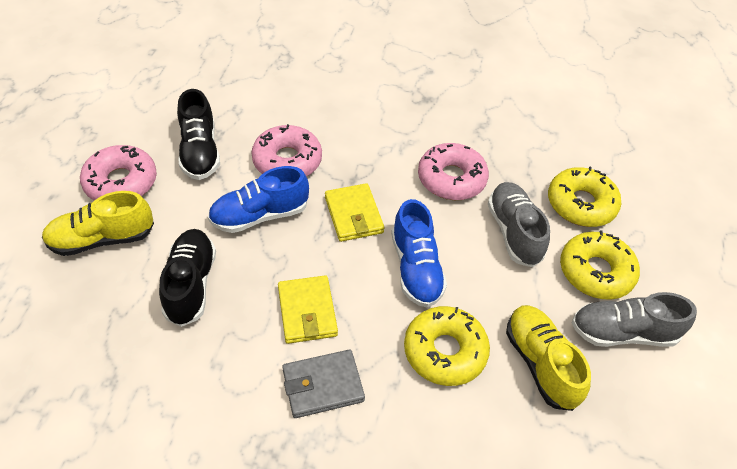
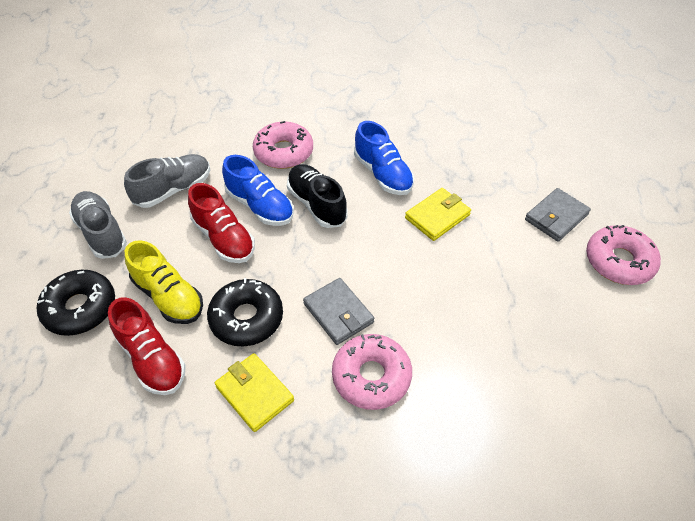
black donut: 0 -> 2
black shoe: 2 -> 1
grey wallet: 1 -> 2
red shoe: 0 -> 2
yellow donut: 3 -> 0
yellow shoe: 2 -> 1

